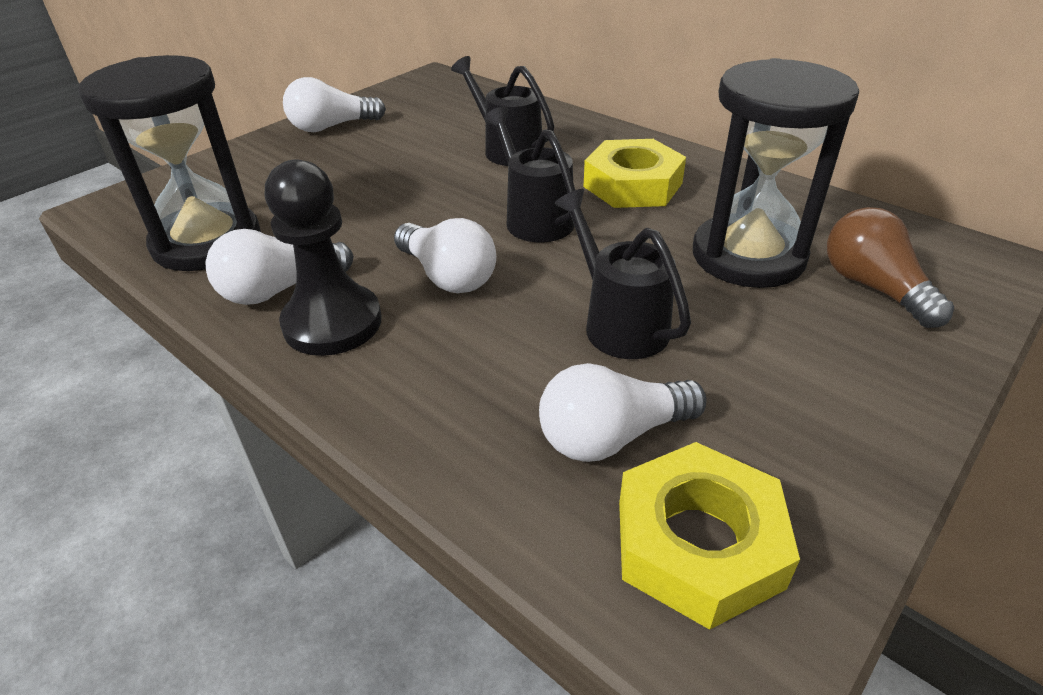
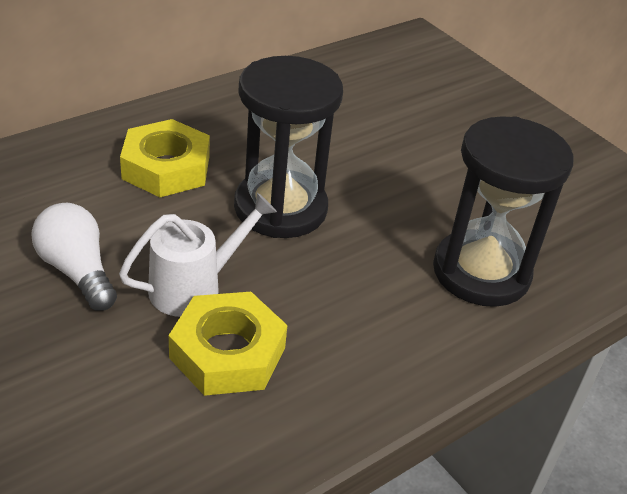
black pawn: 1 -> 0
black watering can: 3 -> 0
brown light bulb: 1 -> 0
white light bulb: 4 -> 1
white watering can: 0 -> 1

